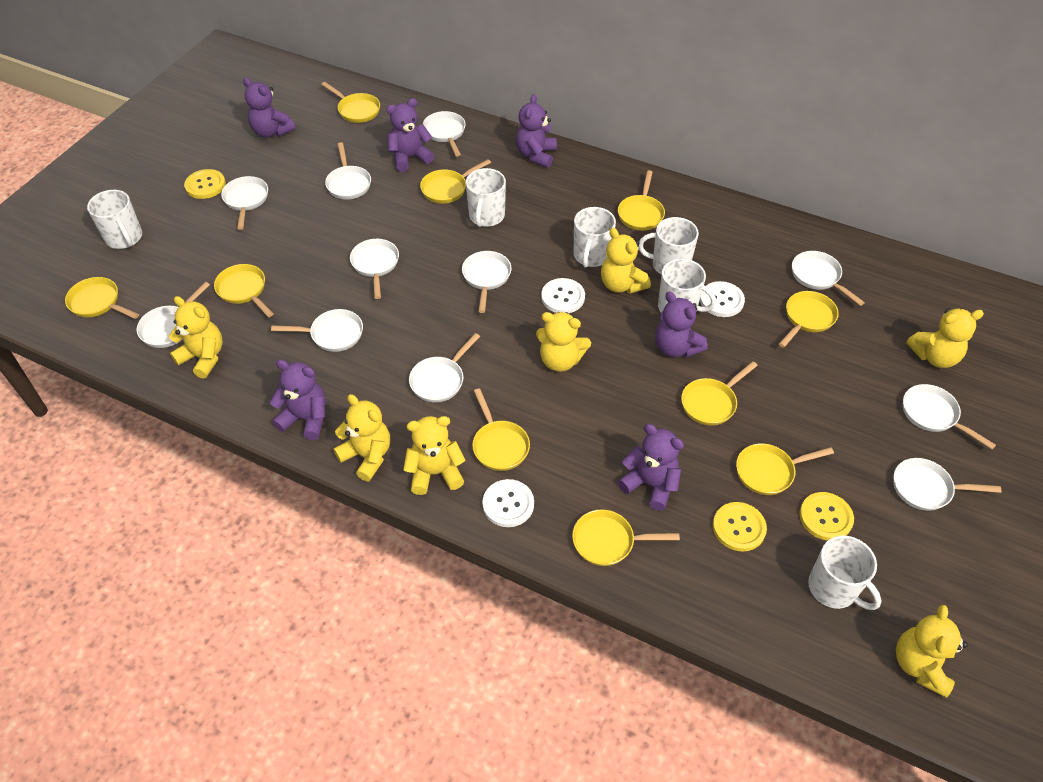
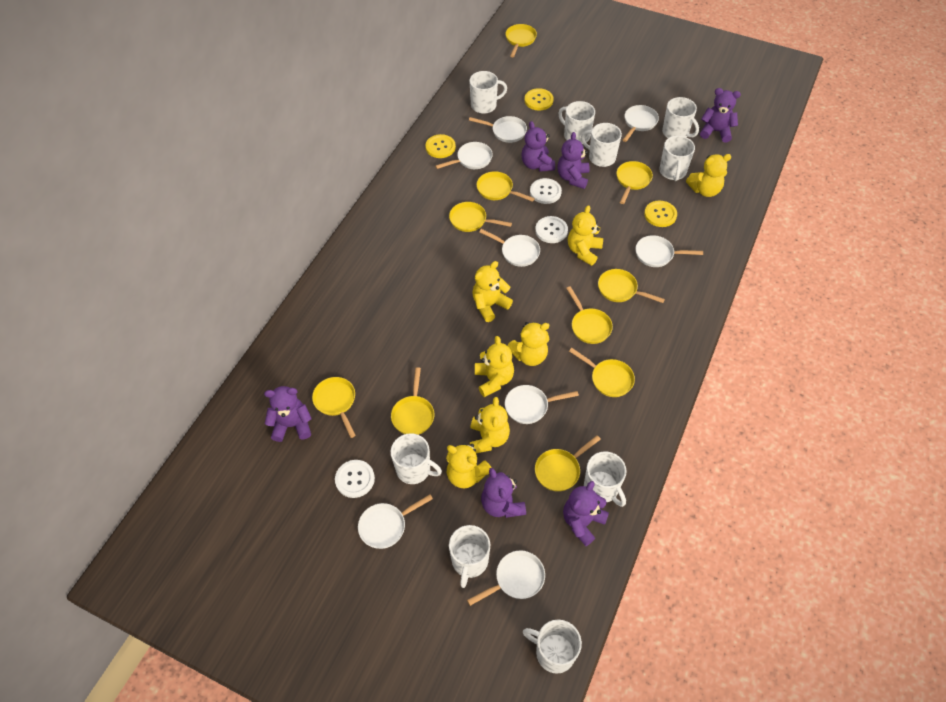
white mug: 6 -> 9
white pan: 11 -> 8

